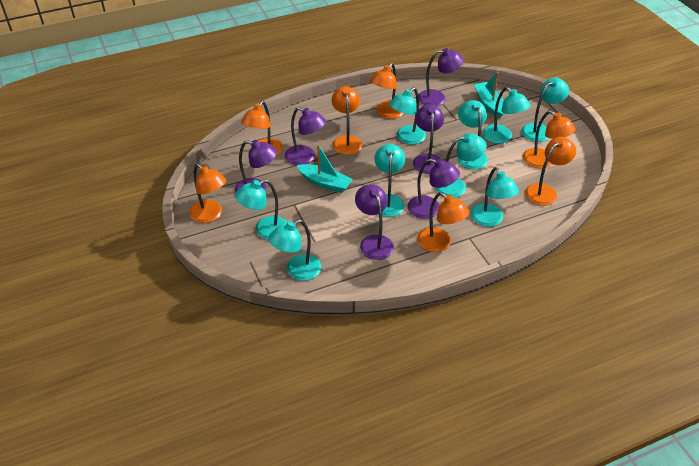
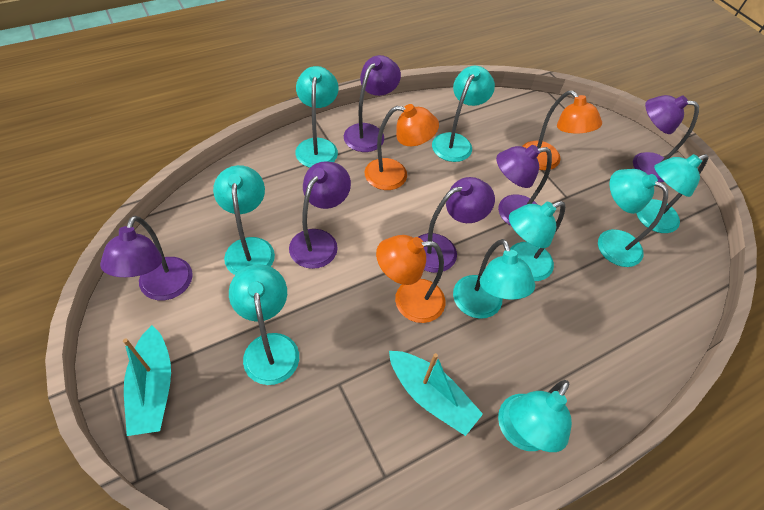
orange lamp: 7 -> 3

